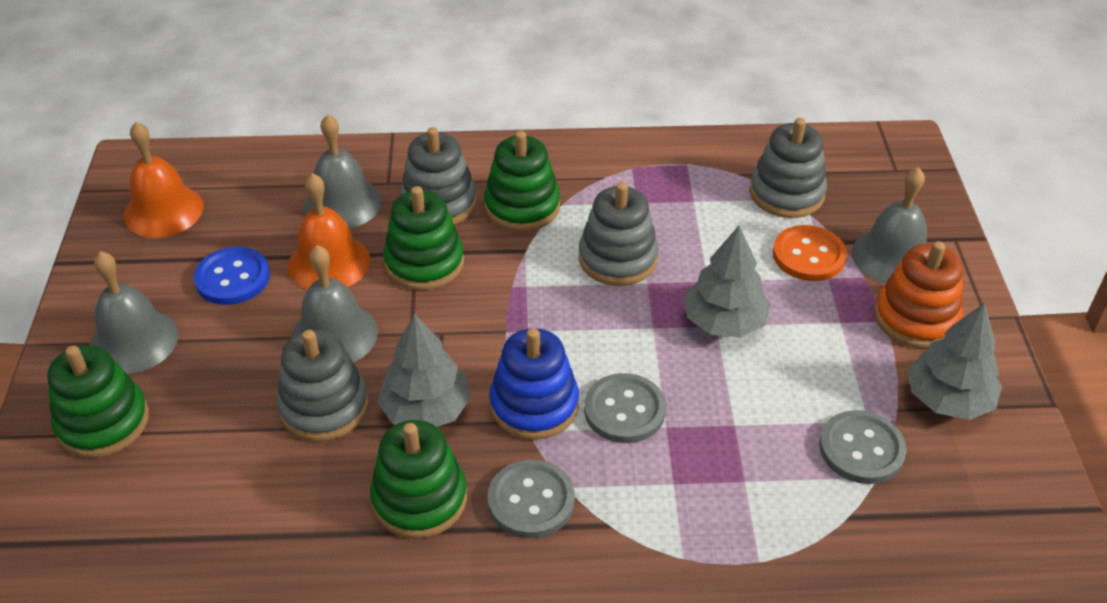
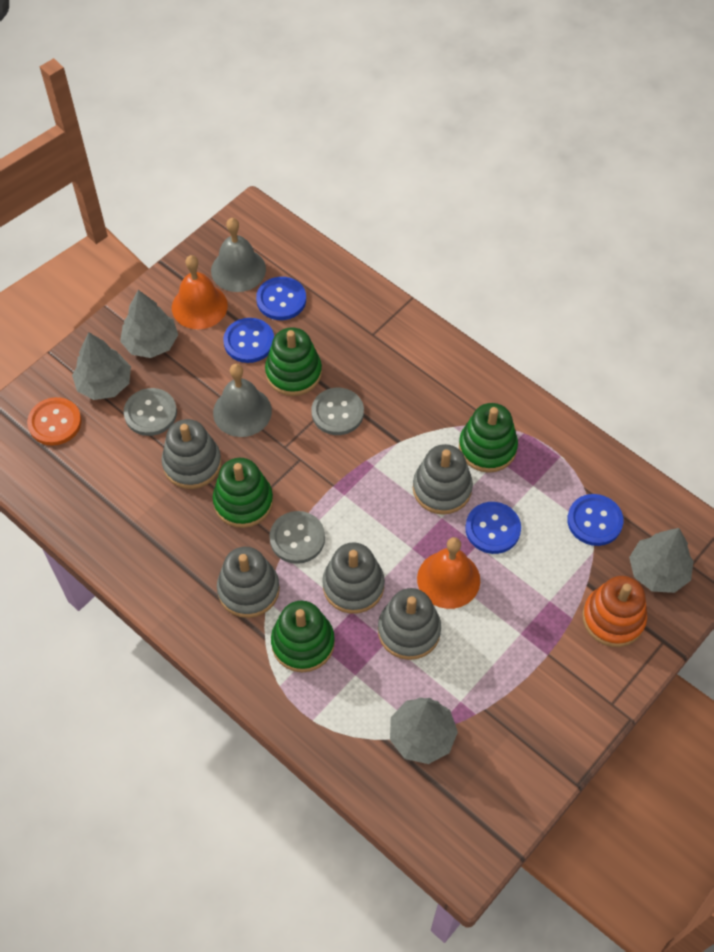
blue button: 1 -> 4
blue stacking toy: 1 -> 0
grey bell: 4 -> 2
grey stacking toy: 4 -> 5
grey tree: 3 -> 4

